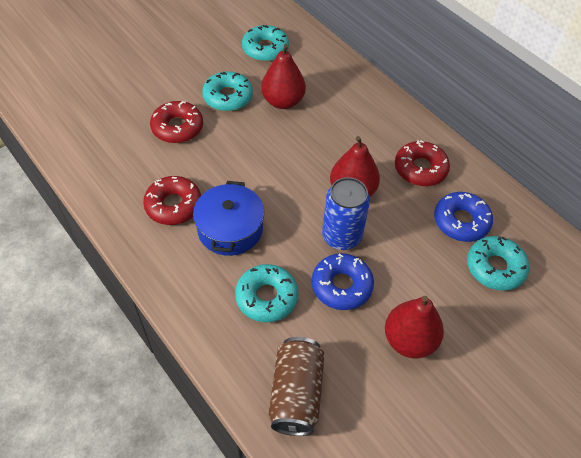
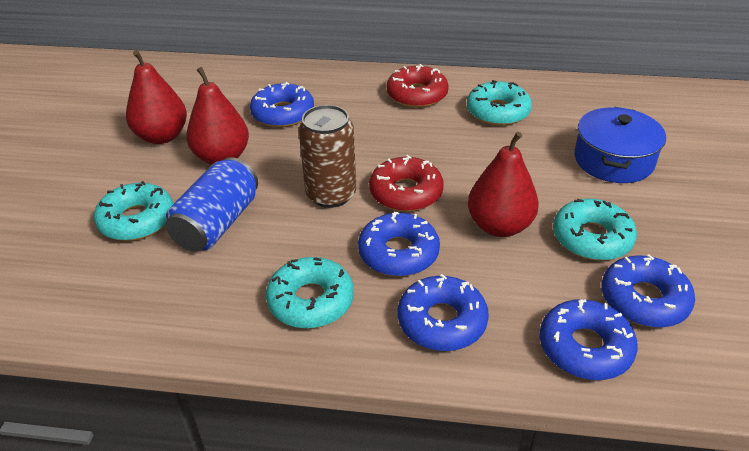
blue donut: 2 -> 5
red donut: 3 -> 2

